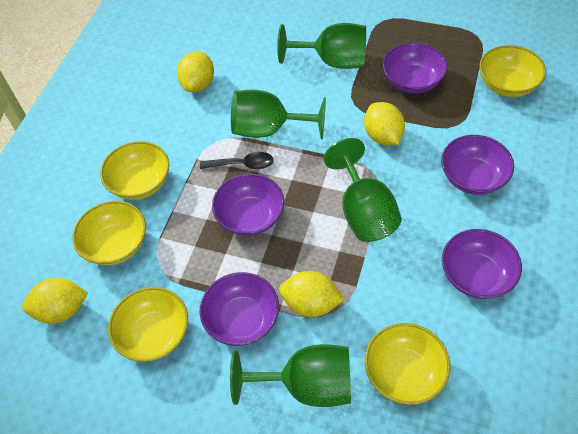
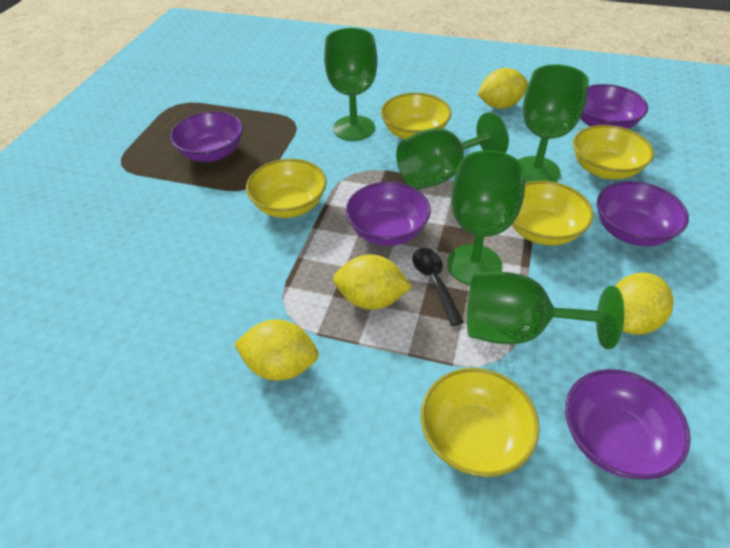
green goblet: 4 -> 5

